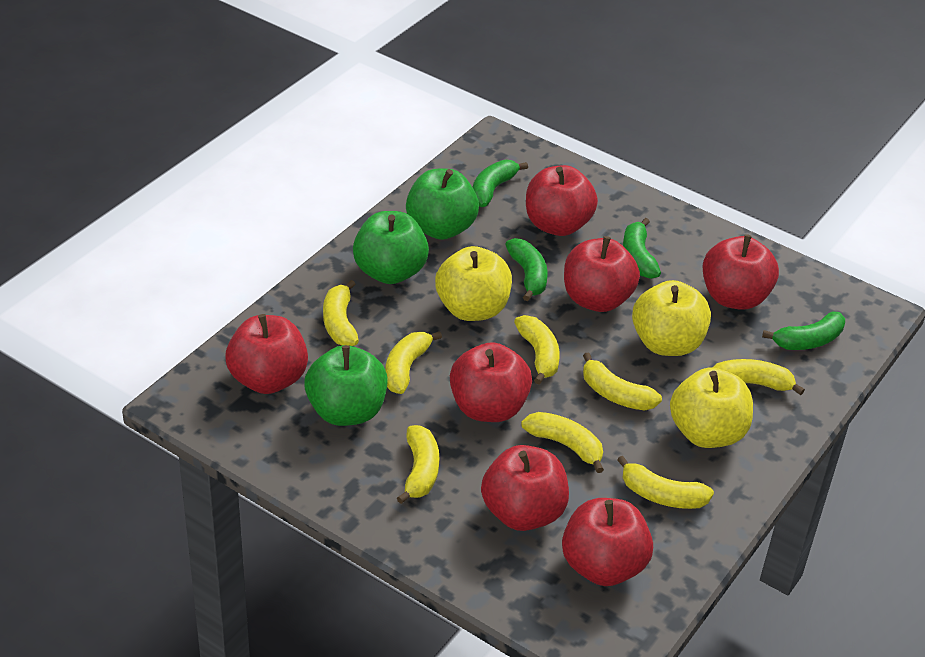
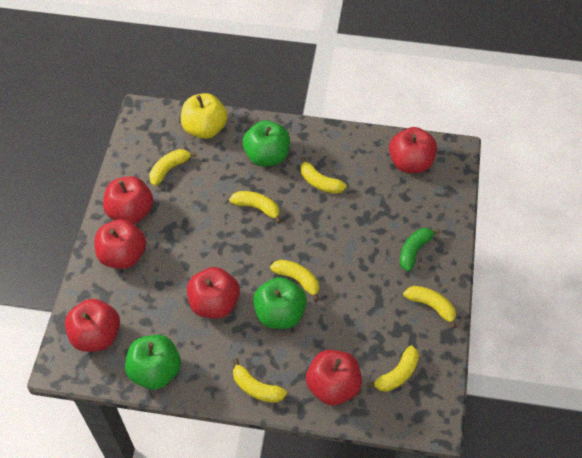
green banana: 4 -> 1
red apple: 7 -> 6
yellow apple: 3 -> 1
yellow banana: 8 -> 7

